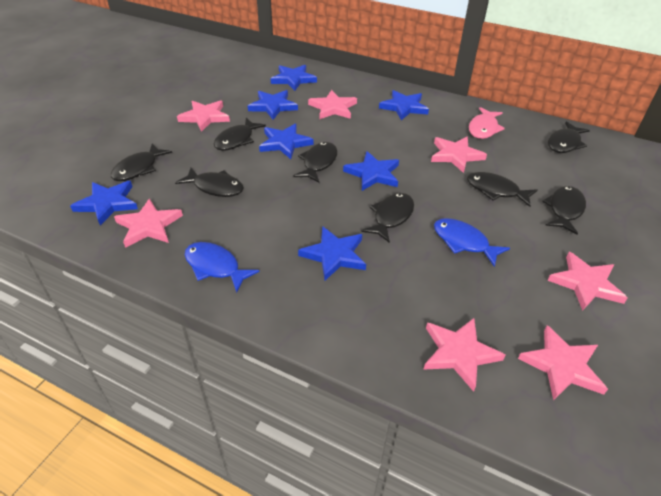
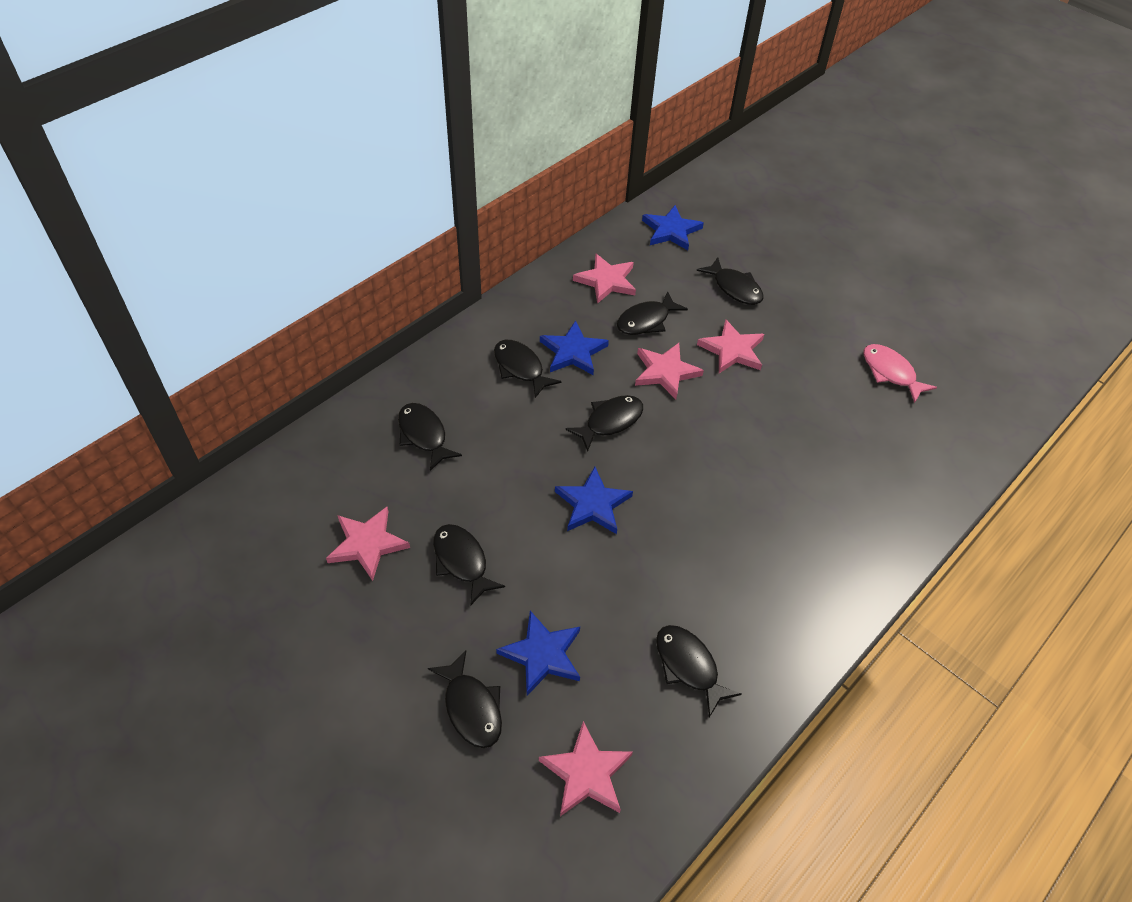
blue fish: 2 -> 0
blue star: 7 -> 4
pink star: 7 -> 5

